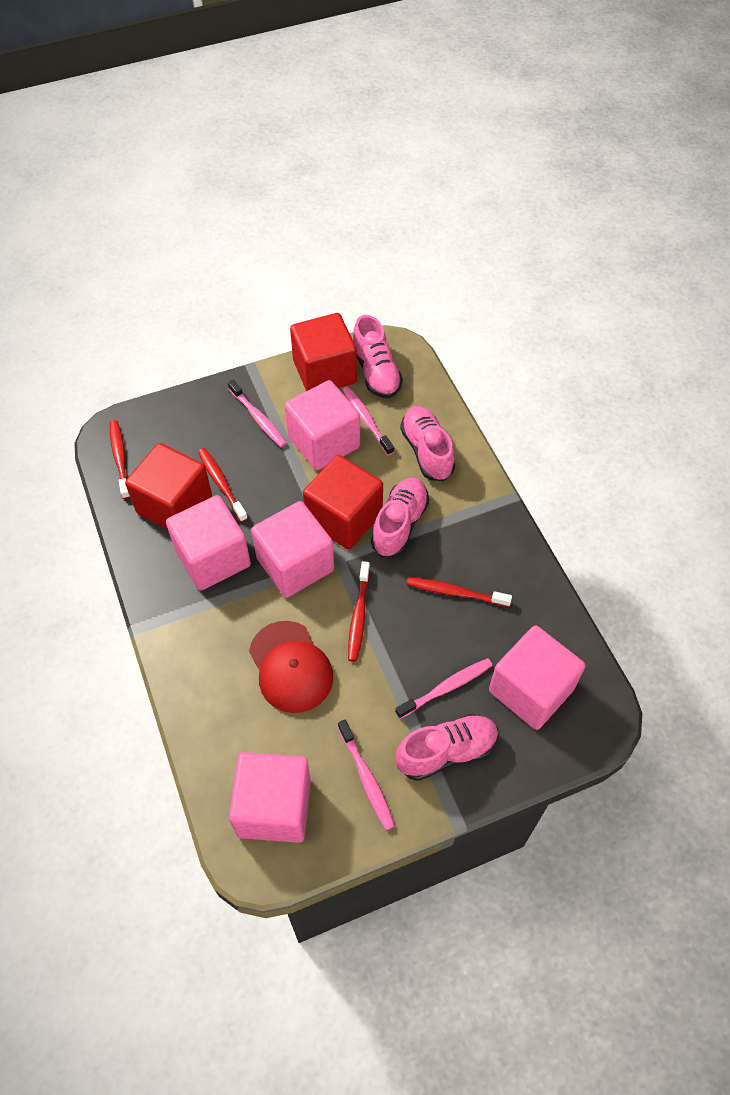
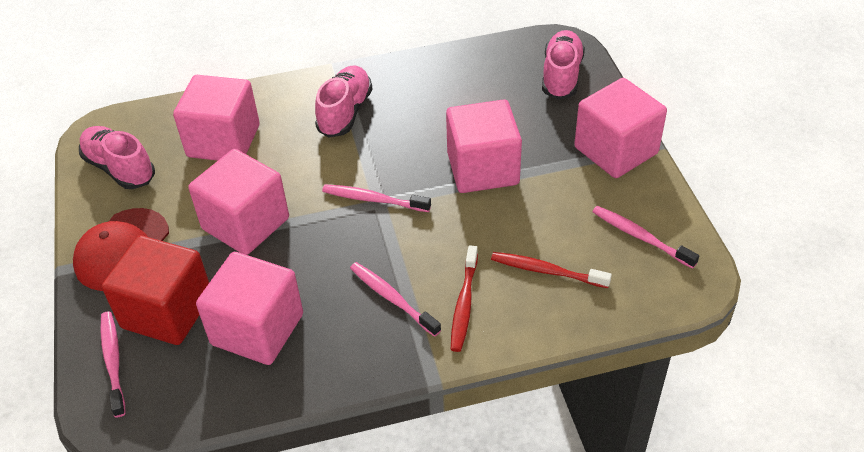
pink shoe: 4 -> 3
red cube: 3 -> 1
red toothbrush: 4 -> 2

